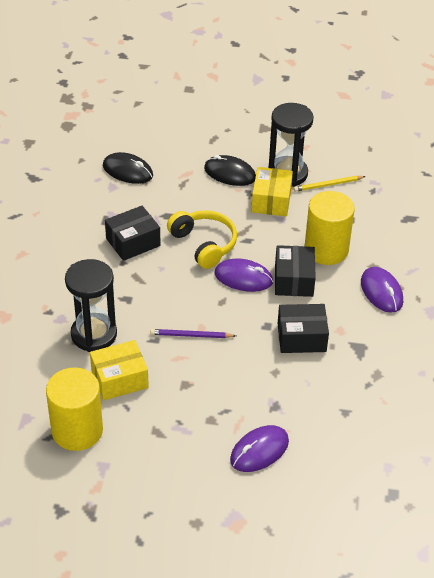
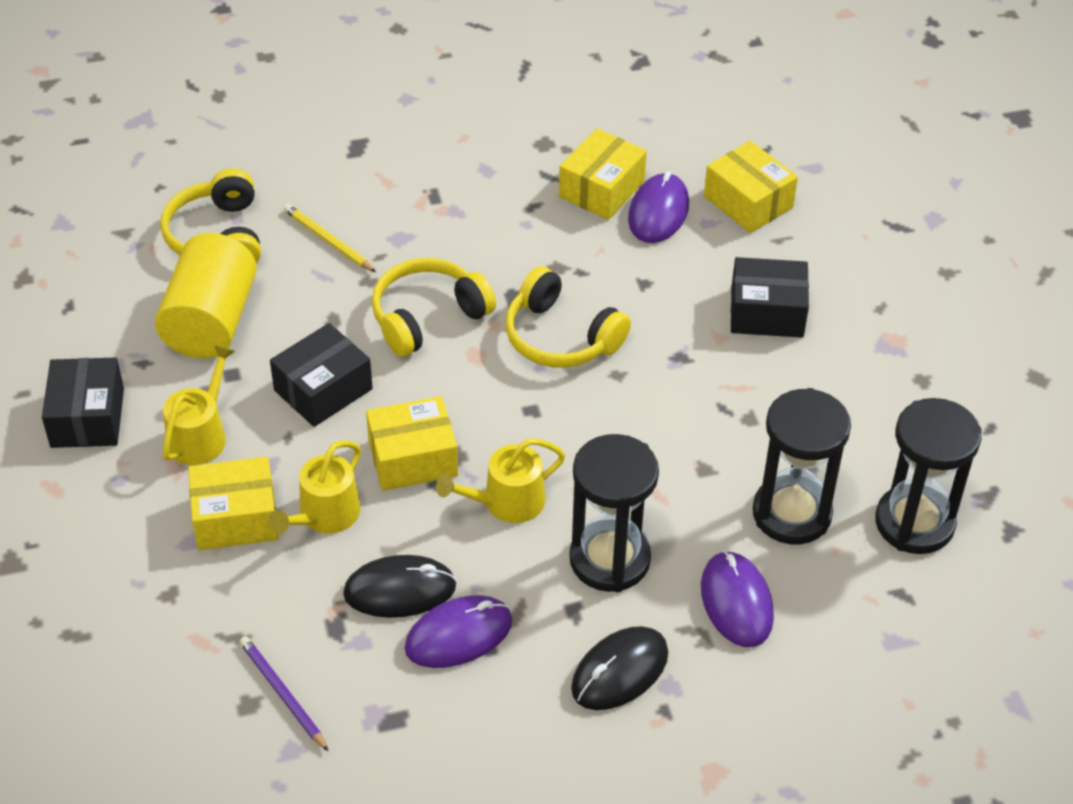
black hourglass: 2 -> 3
yellow box: 2 -> 4
yellow cylinder: 2 -> 1
yellow headphones: 1 -> 3
yellow watering can: 0 -> 3

